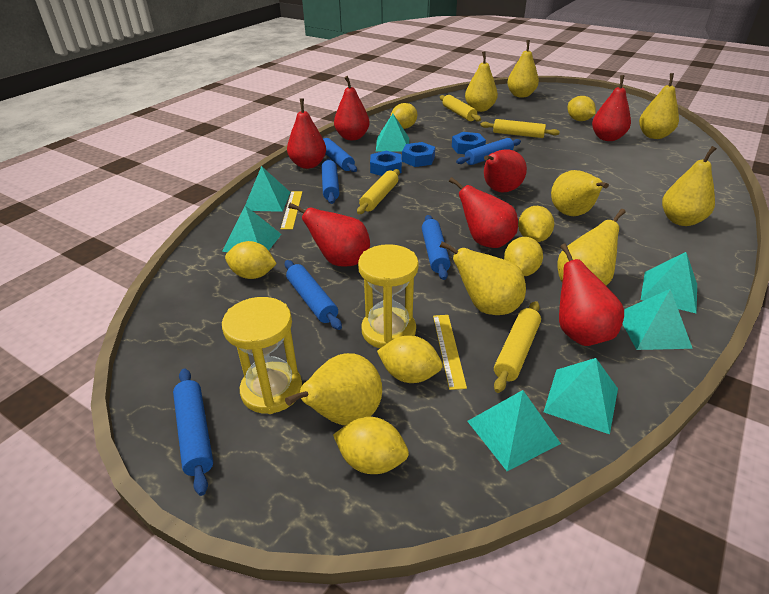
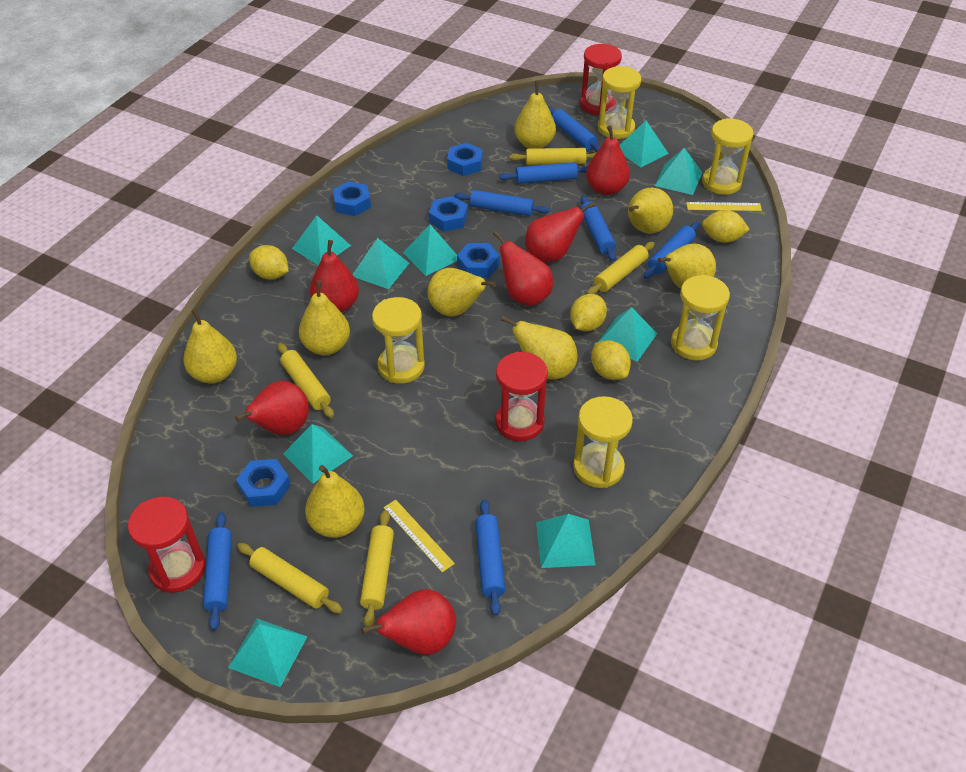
blue nut: 3 -> 5
blue rolling pin: 6 -> 7
red hourglass: 0 -> 3
red pear: 7 -> 6
turquoise pyramid: 7 -> 9
yellow hourglass: 2 -> 5
yellow lemon: 7 -> 4
yellow rolling pin: 4 -> 5

